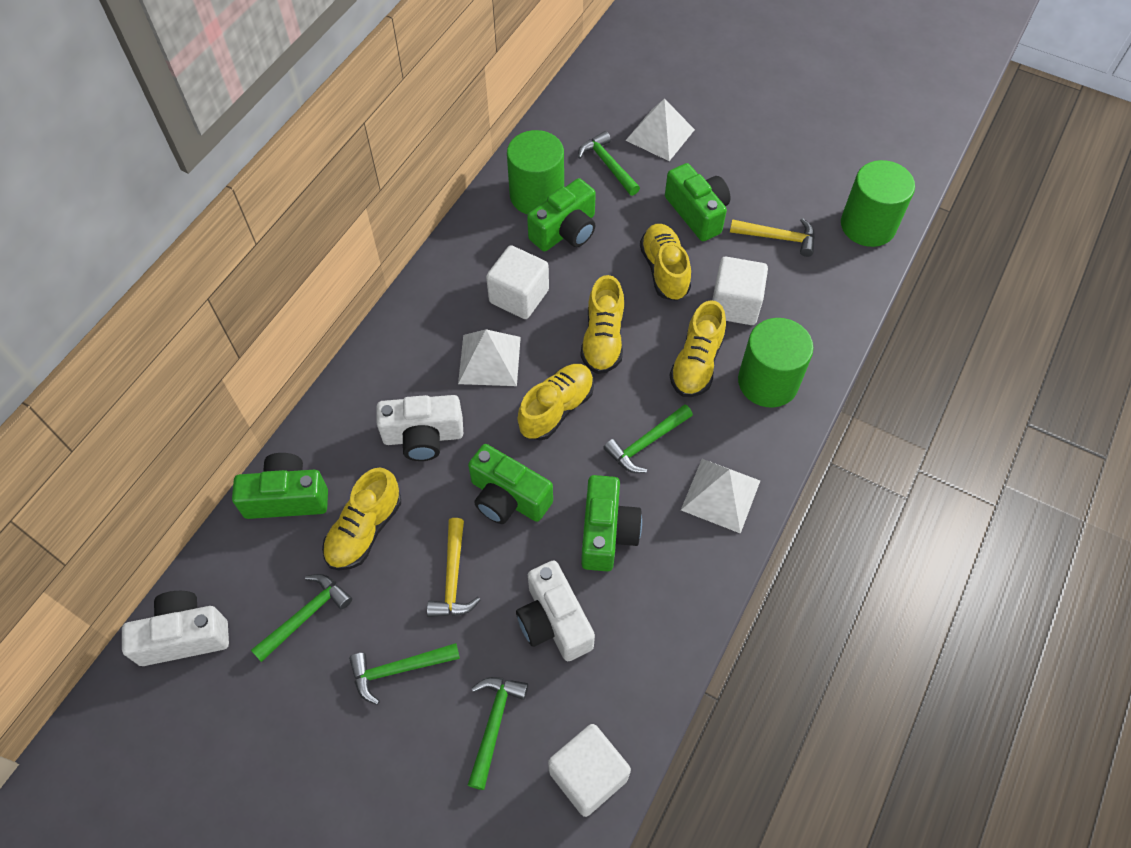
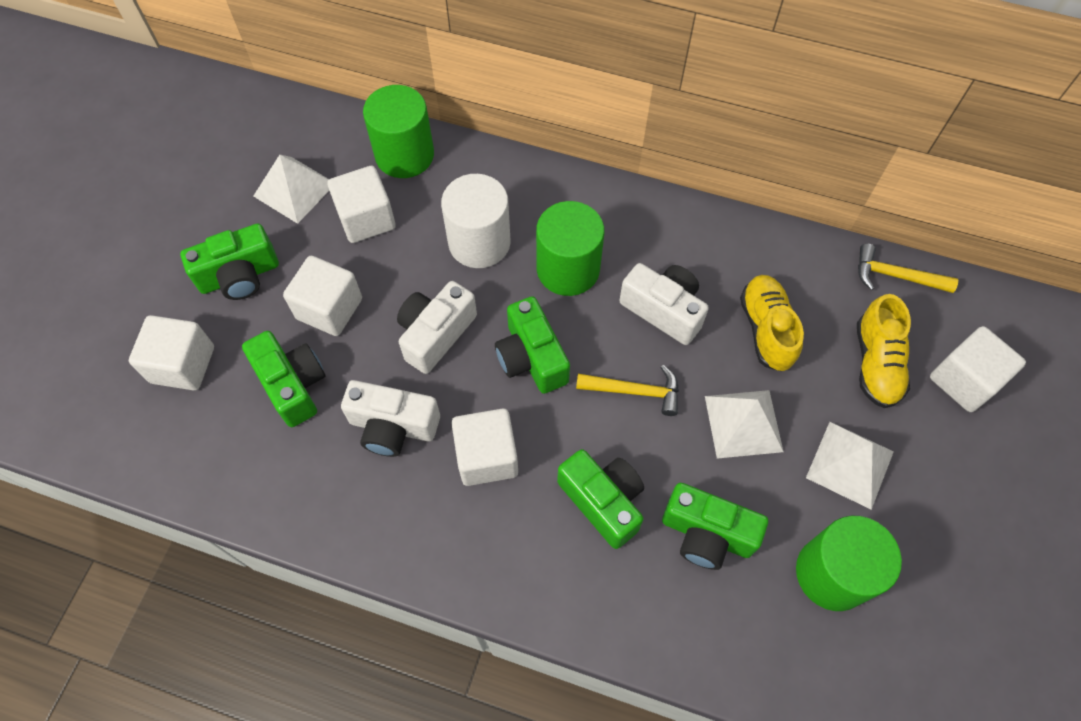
green hammer: 5 -> 0
white cube: 3 -> 5
white cylinder: 0 -> 1
yellow shoe: 5 -> 2

